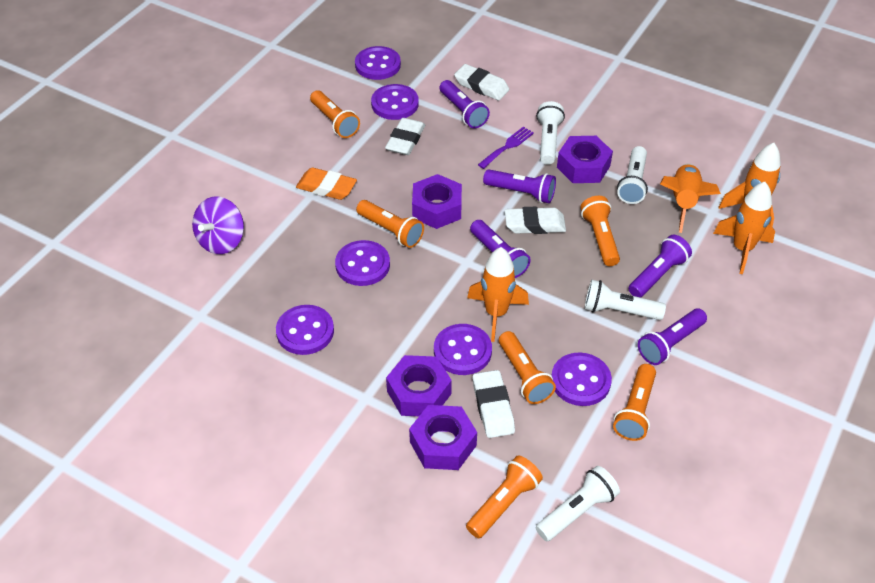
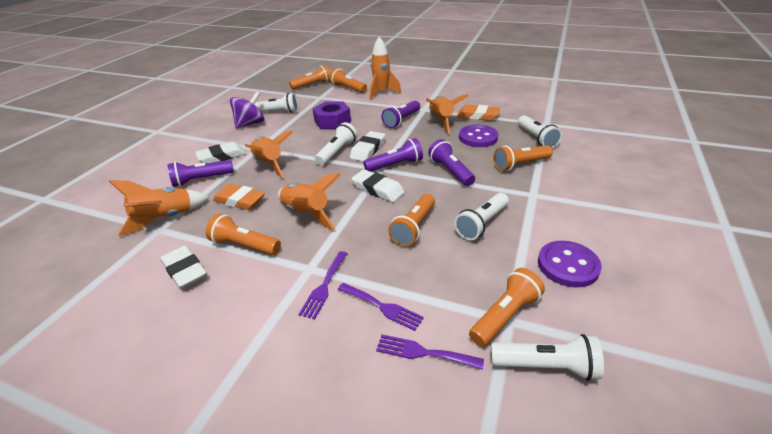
orange eraser: 1 -> 2
orange rocket: 4 -> 5
purple button: 6 -> 2
purple flashlight: 5 -> 4
purple fork: 1 -> 3
purple nut: 4 -> 1
white flashlight: 4 -> 5

